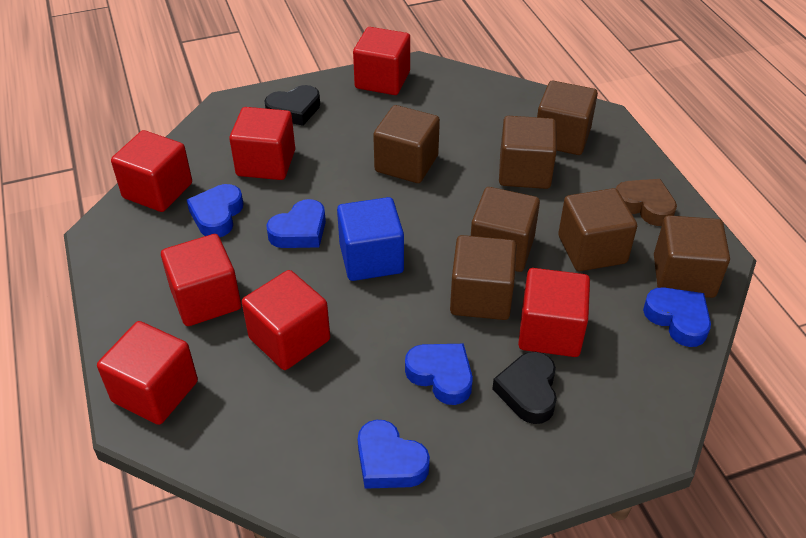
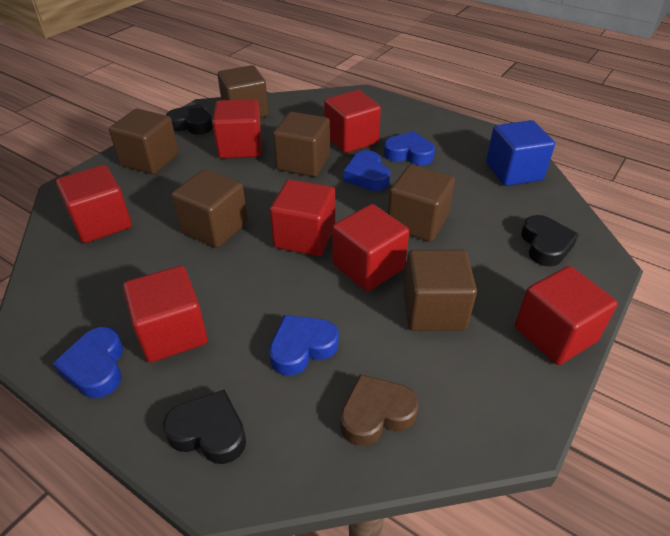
black heart: 2 -> 3
blue heart: 5 -> 4
brown cube: 7 -> 6

